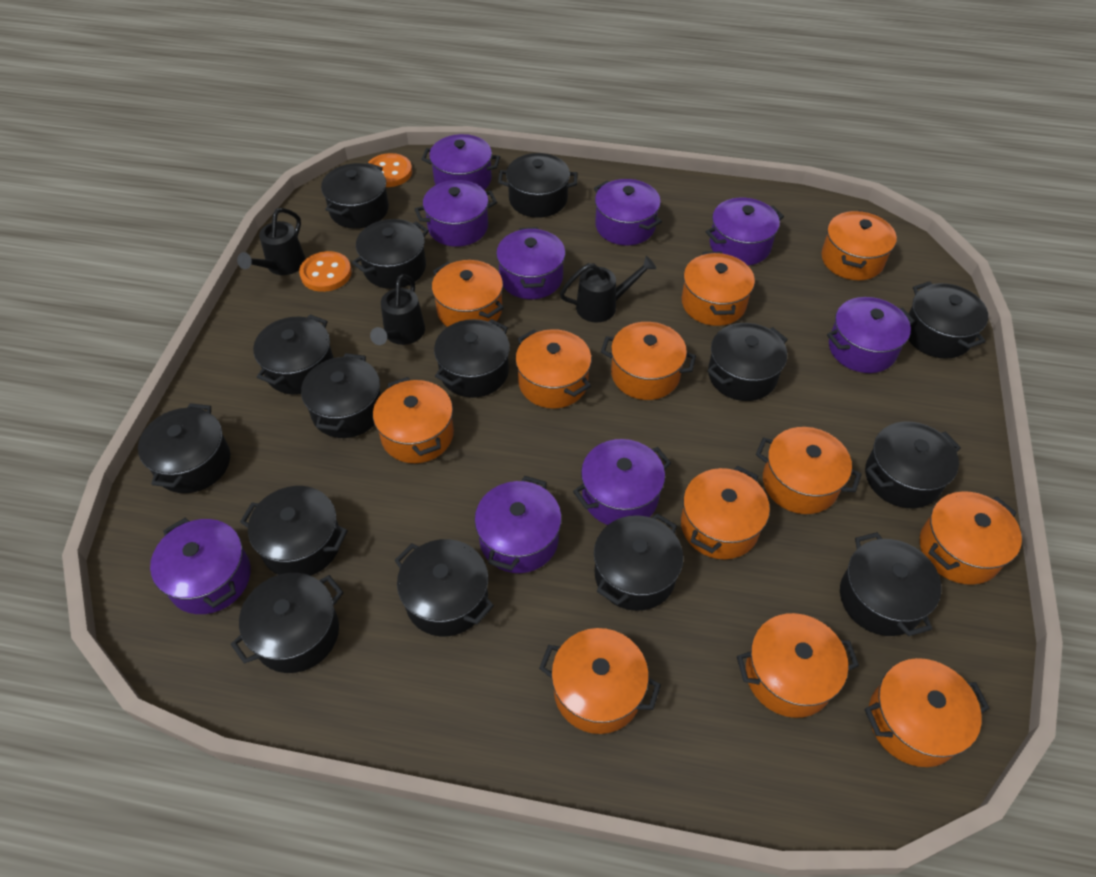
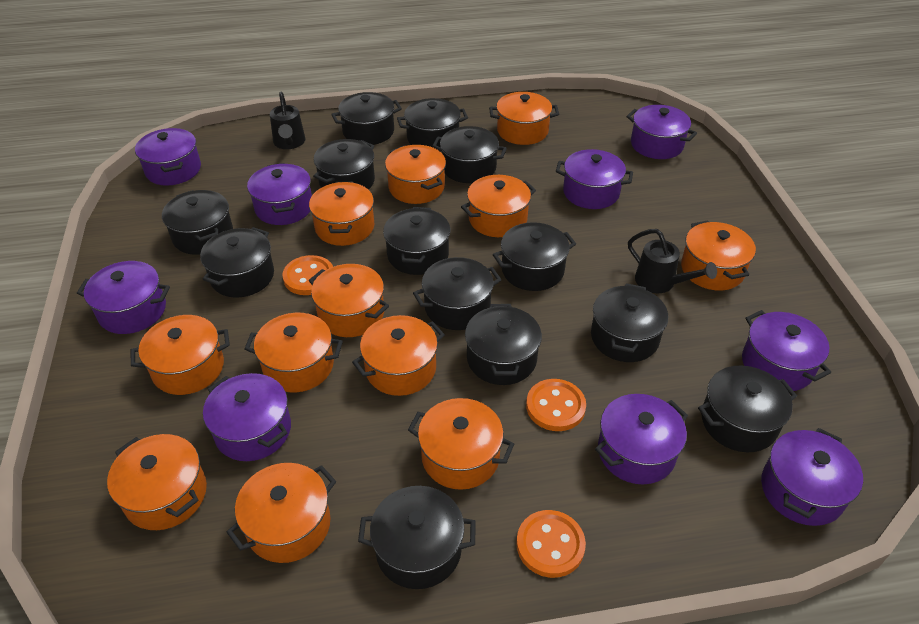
black pot: 15 -> 13
black watering can: 3 -> 2
orange button: 2 -> 3

